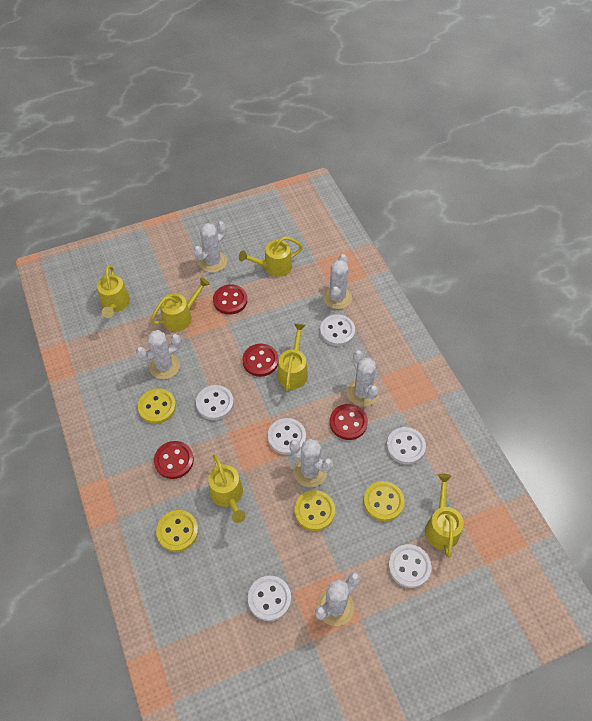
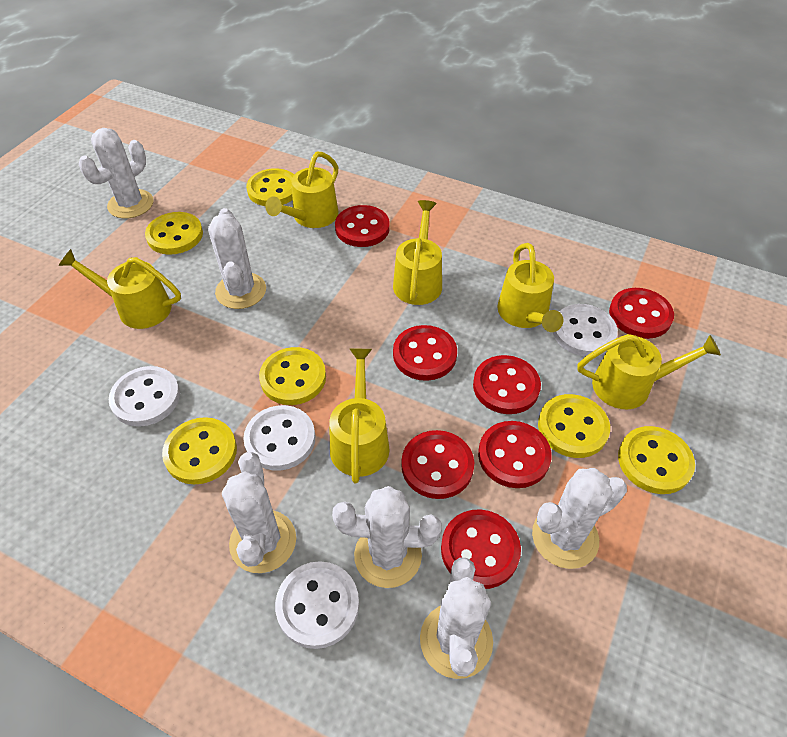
red button: 4 -> 7
white button: 6 -> 4
yellow button: 4 -> 6

